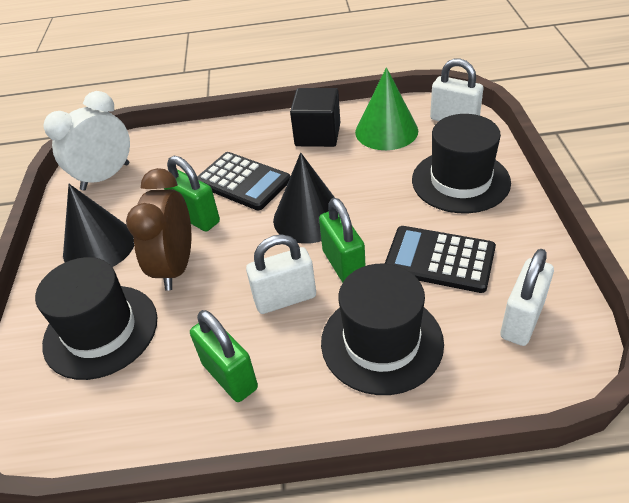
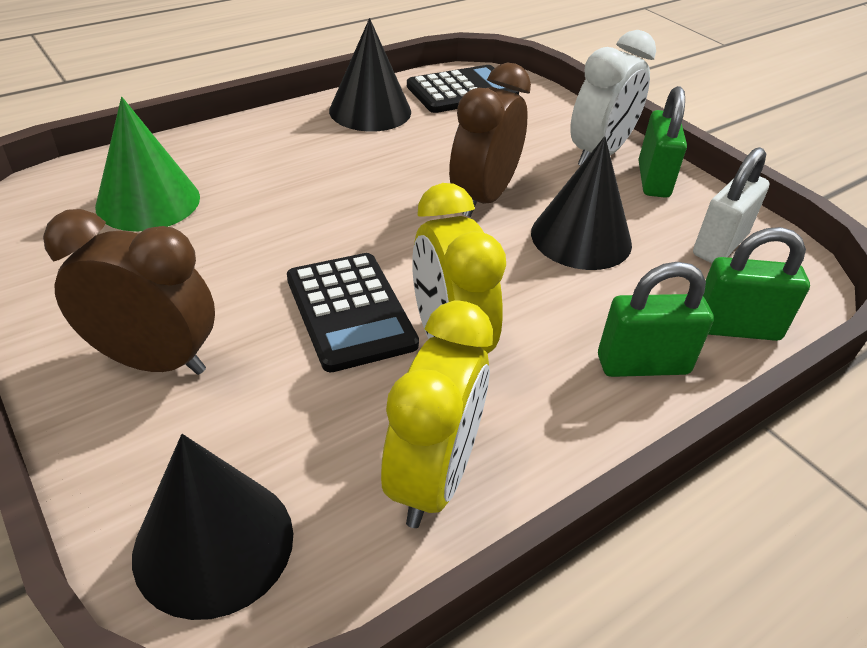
black cone: 2 -> 3
black cube: 1 -> 0
black hat: 3 -> 0
brown clock: 1 -> 2
white padlock: 3 -> 1
yellow clock: 0 -> 2

